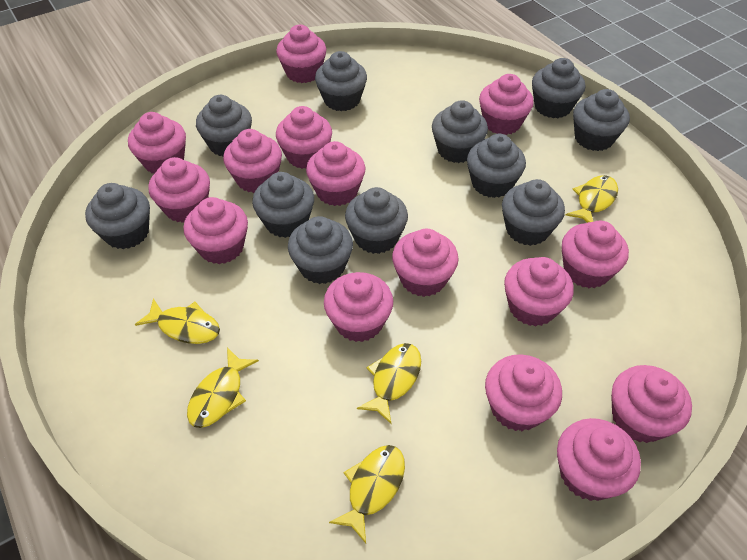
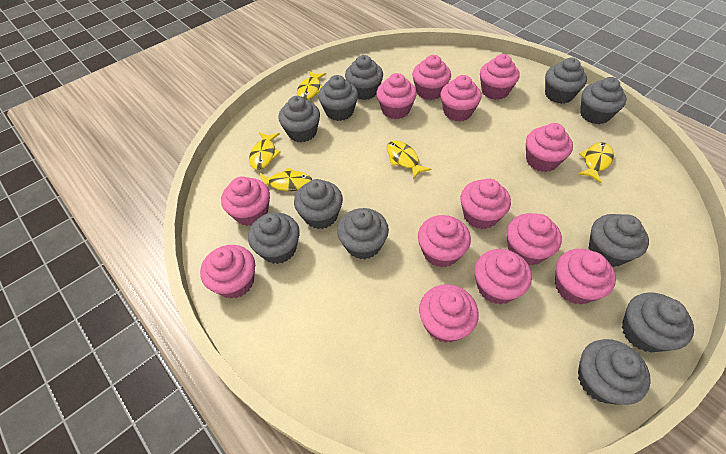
pink cupcake: 15 -> 13

